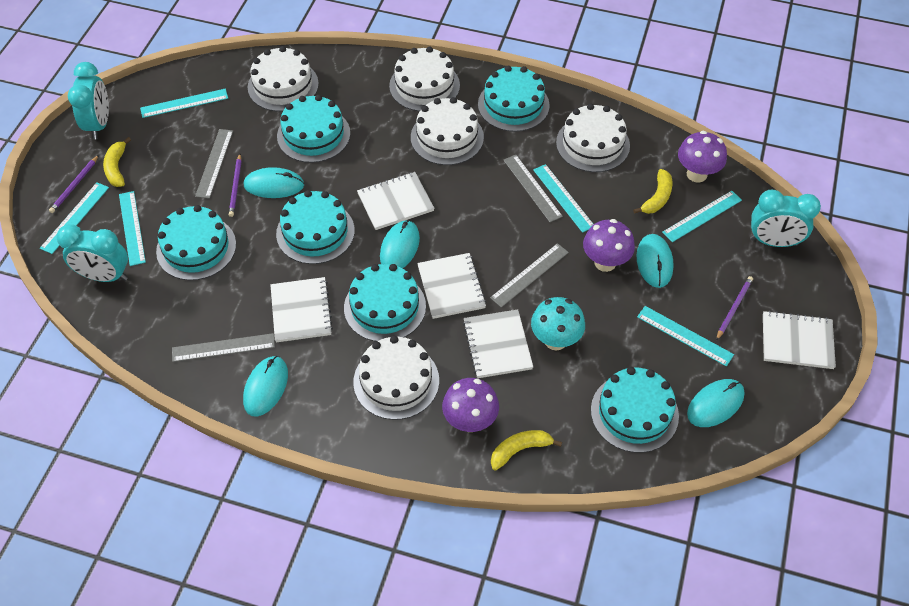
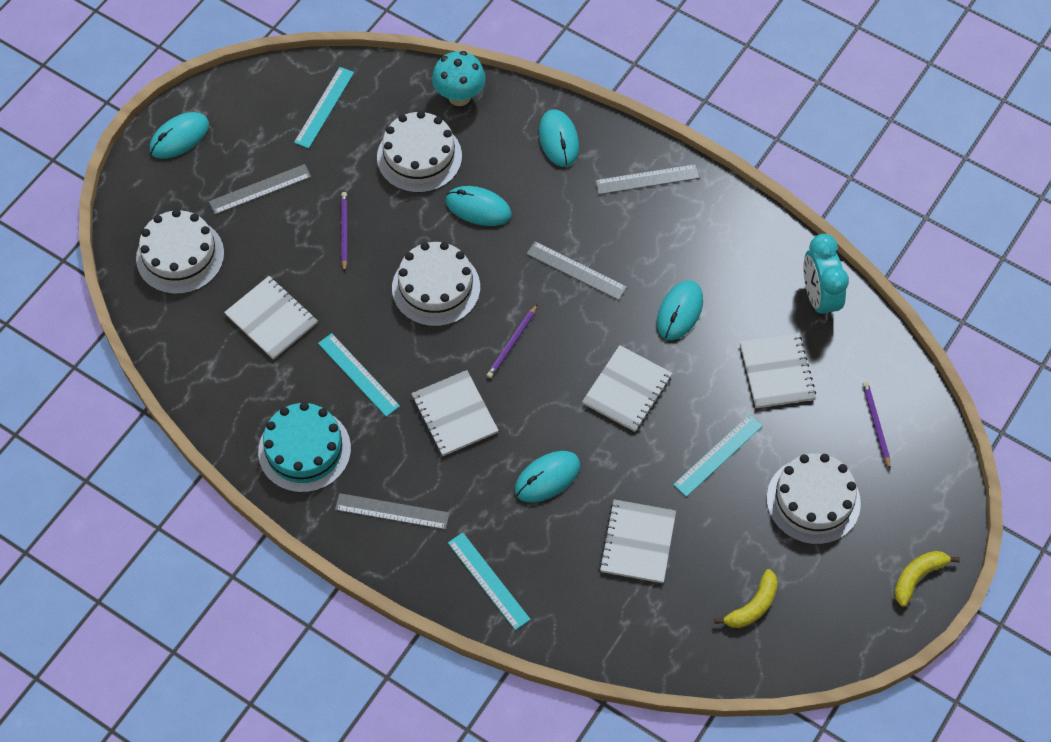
purple mushroom: 3 -> 0
turquoise cake: 6 -> 1
turquoise clock: 3 -> 1
turquoise ruler: 6 -> 4
white cake: 5 -> 4
yellow banana: 3 -> 2

